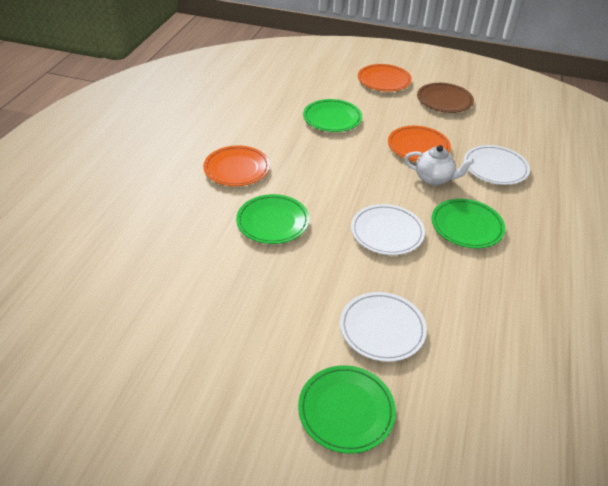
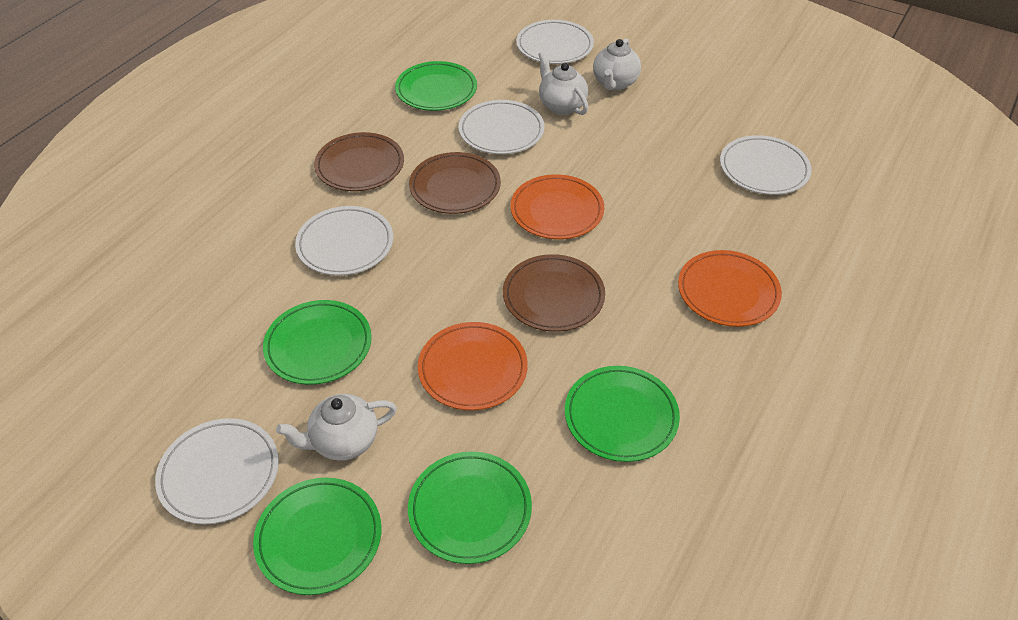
brown plate: 1 -> 3
green plate: 4 -> 5
white plate: 3 -> 5
white teapot: 1 -> 3

